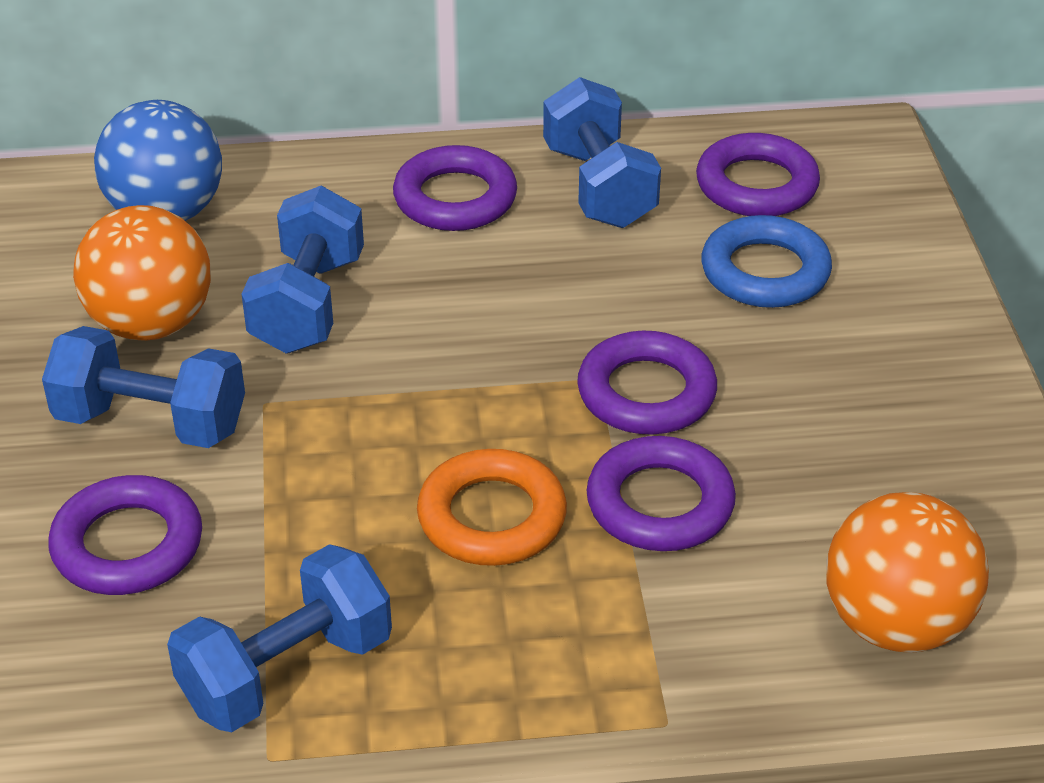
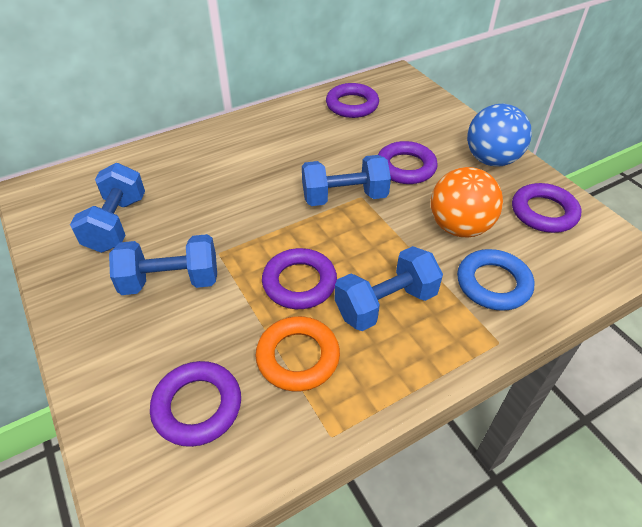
orange ball: 2 -> 1

